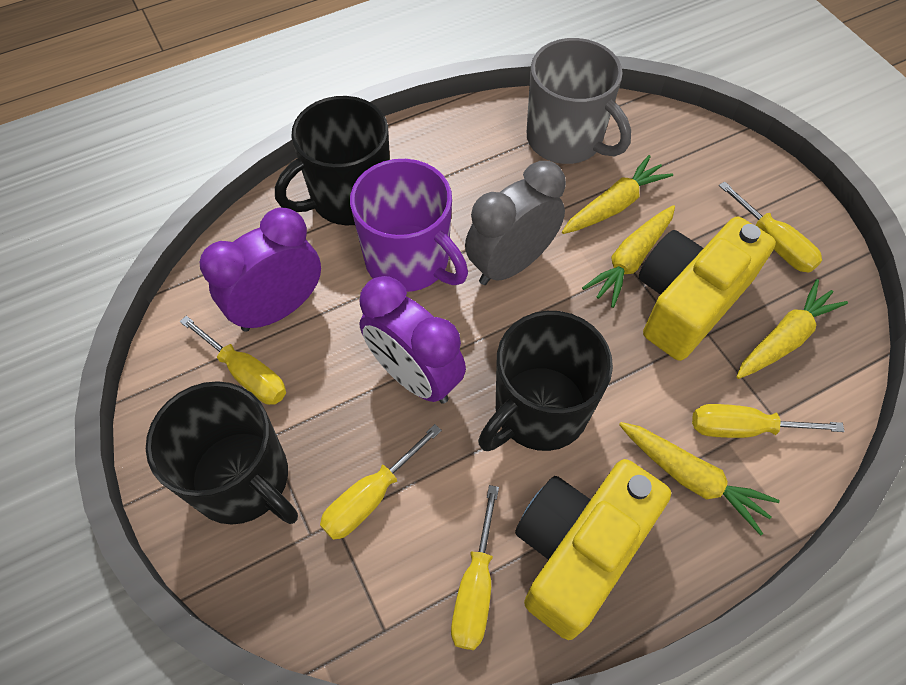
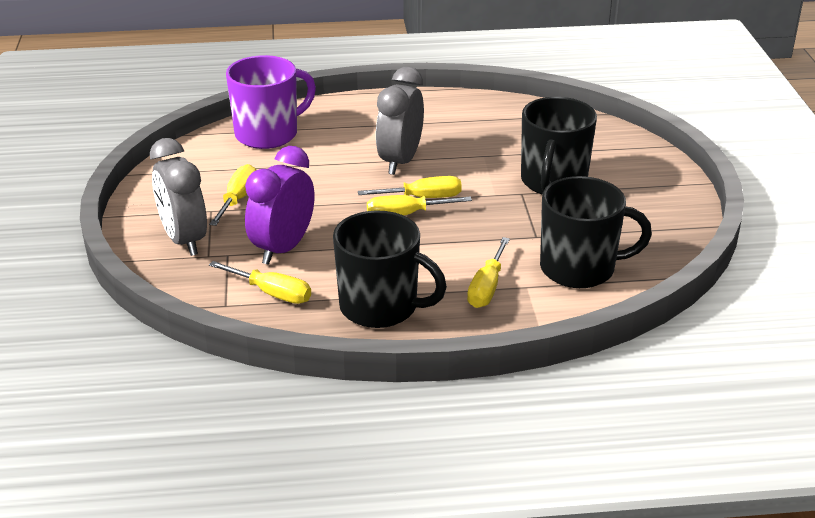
grey clock: 1 -> 2
grey mug: 1 -> 0
purple clock: 2 -> 1
yellow camera: 2 -> 0
yellow carrot: 4 -> 0

